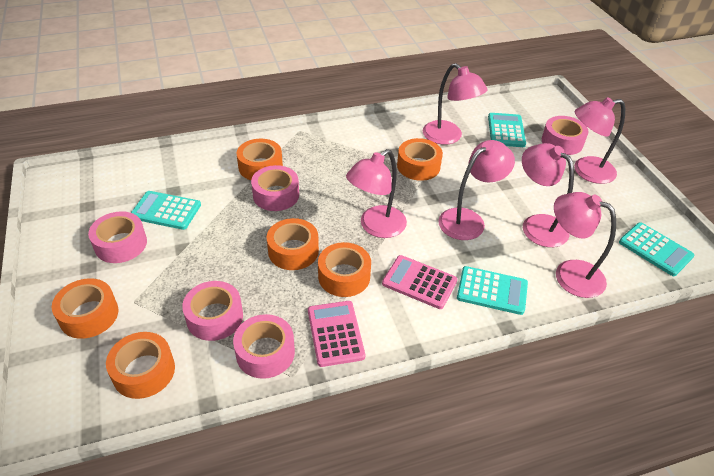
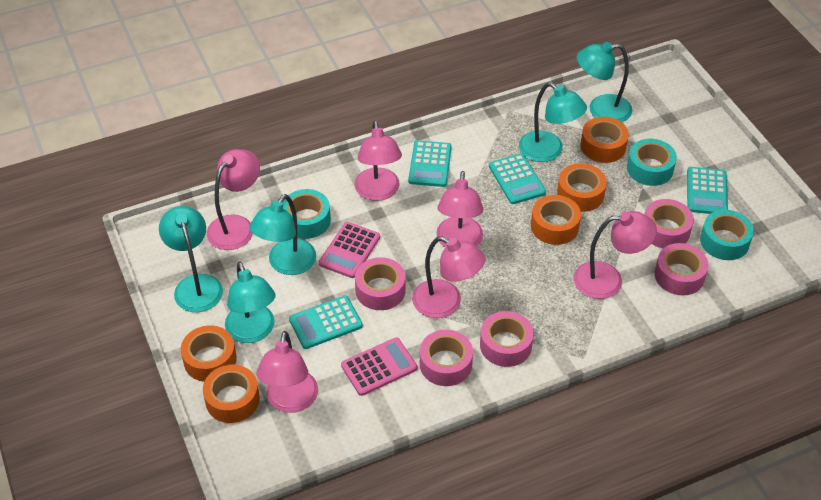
orange tape: 6 -> 5
turquoise lamp: 0 -> 5
turquoise tape: 0 -> 3

